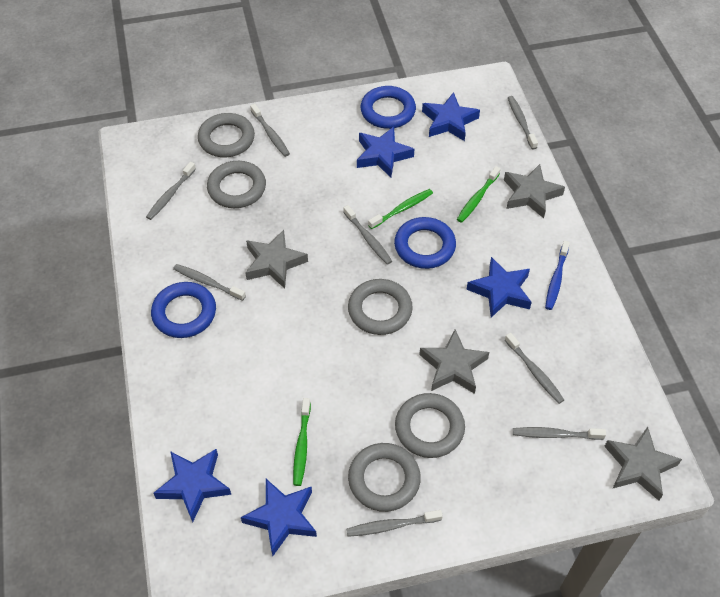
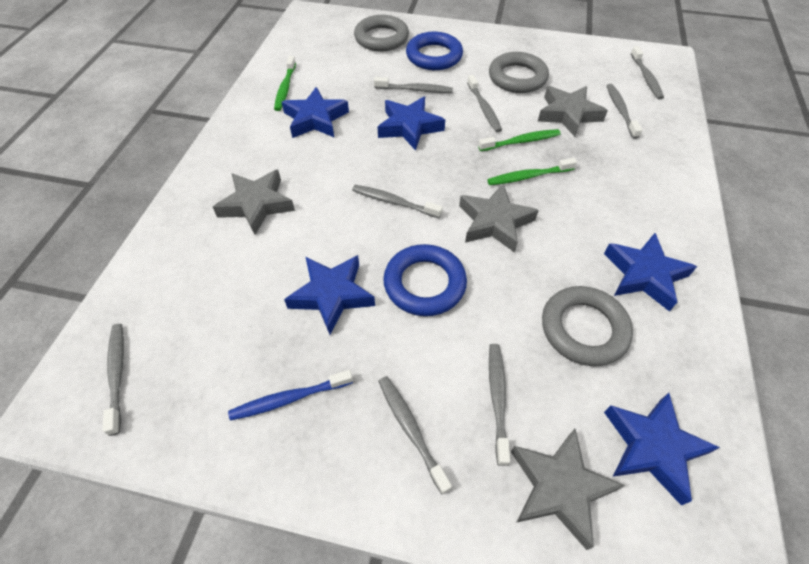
blue ring: 3 -> 2
grey ring: 5 -> 3

